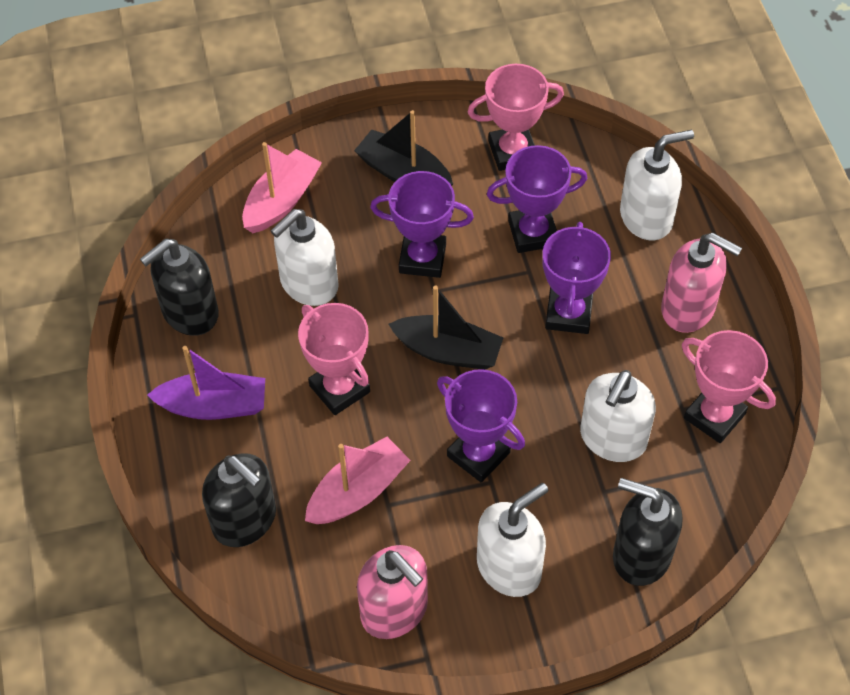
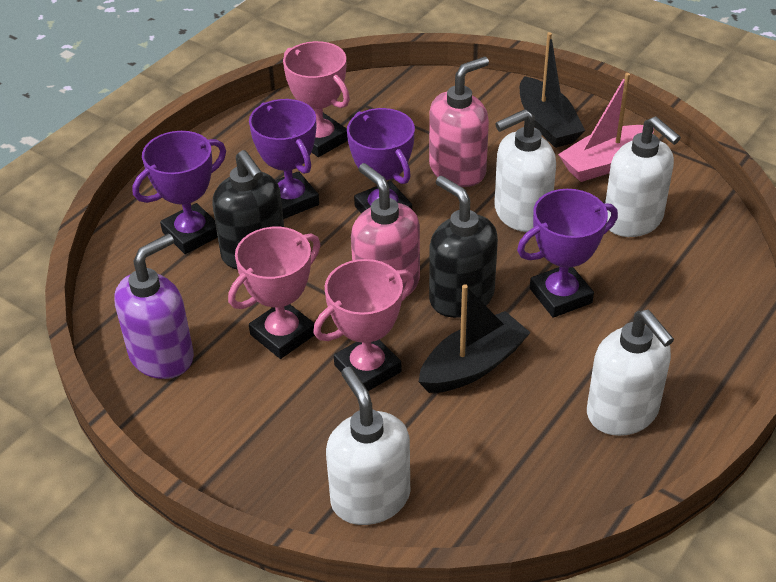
black soap dispenser: 3 -> 2
pink boat: 2 -> 1
purple boat: 1 -> 0
purple soap dispenser: 0 -> 1

